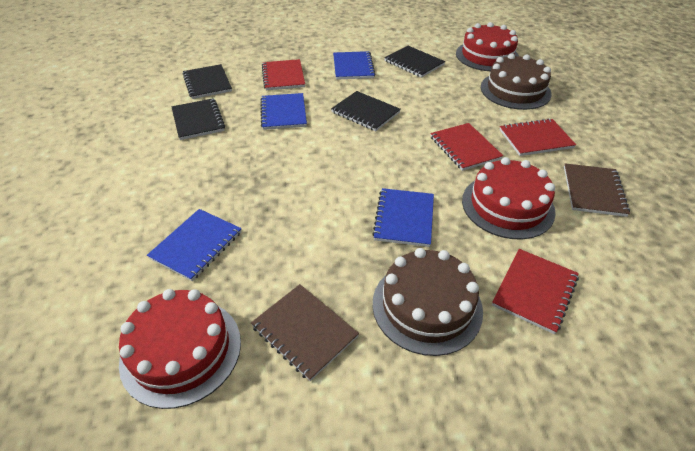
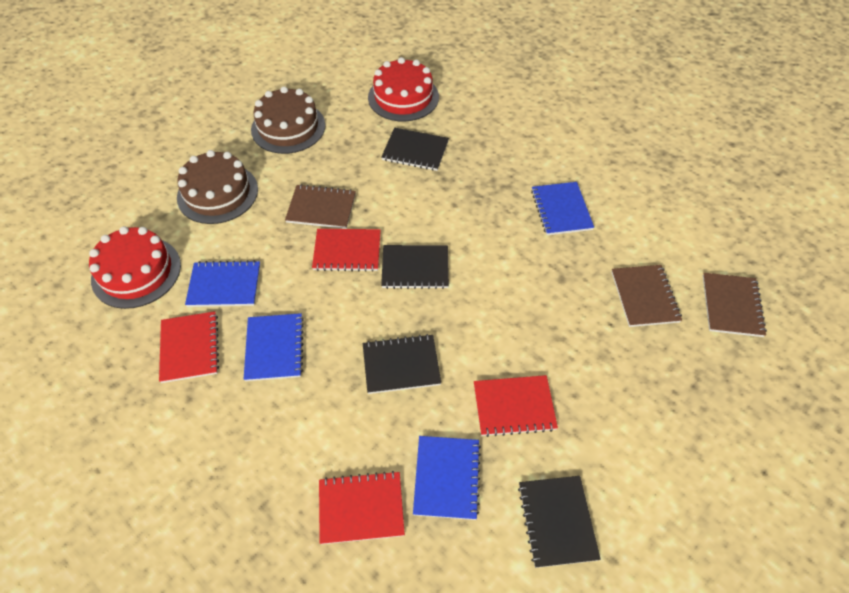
brown notebook: 2 -> 3
red cake: 3 -> 2

